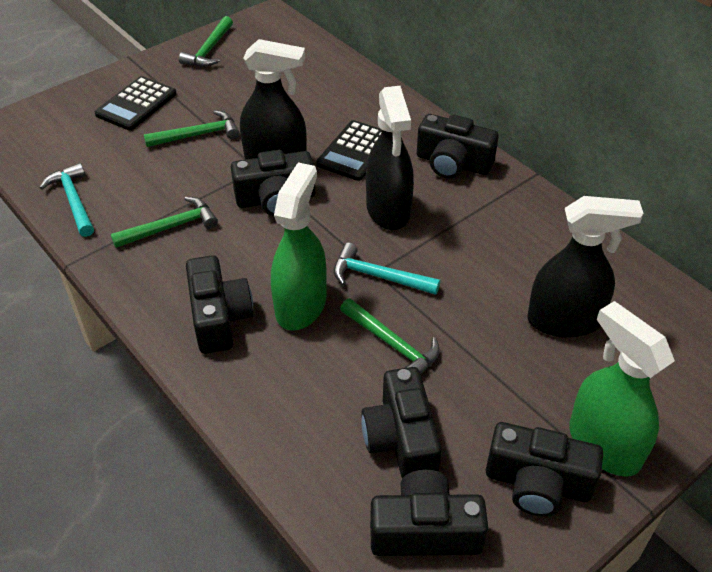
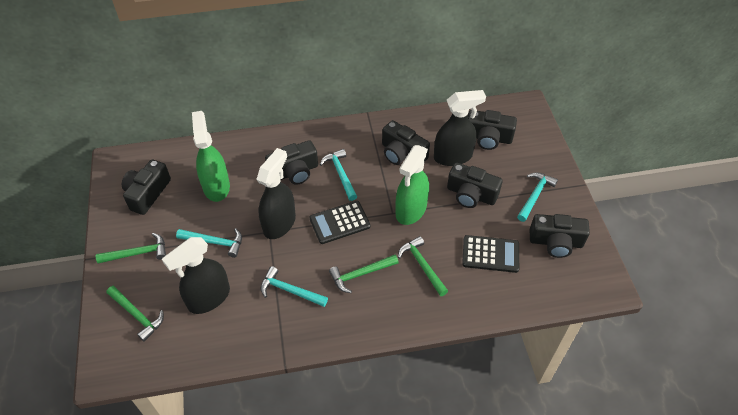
turquoise hammer: 2 -> 4

